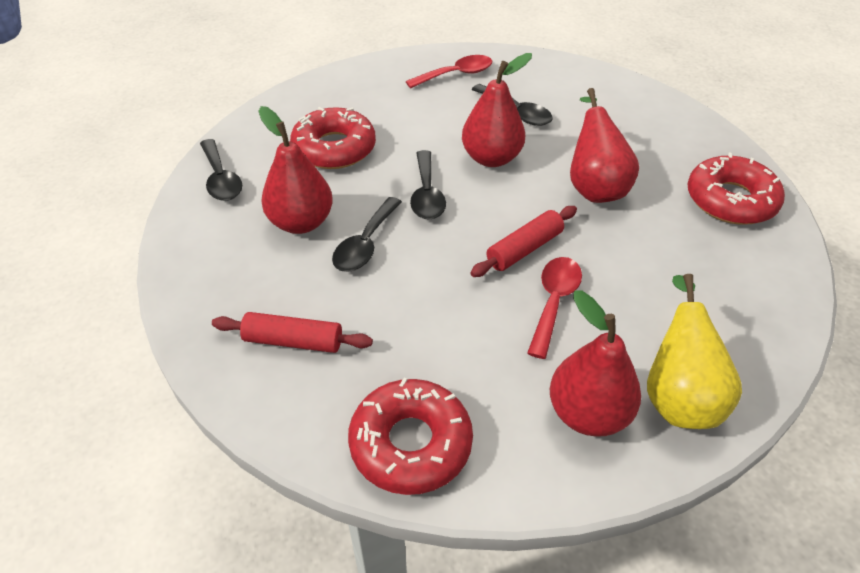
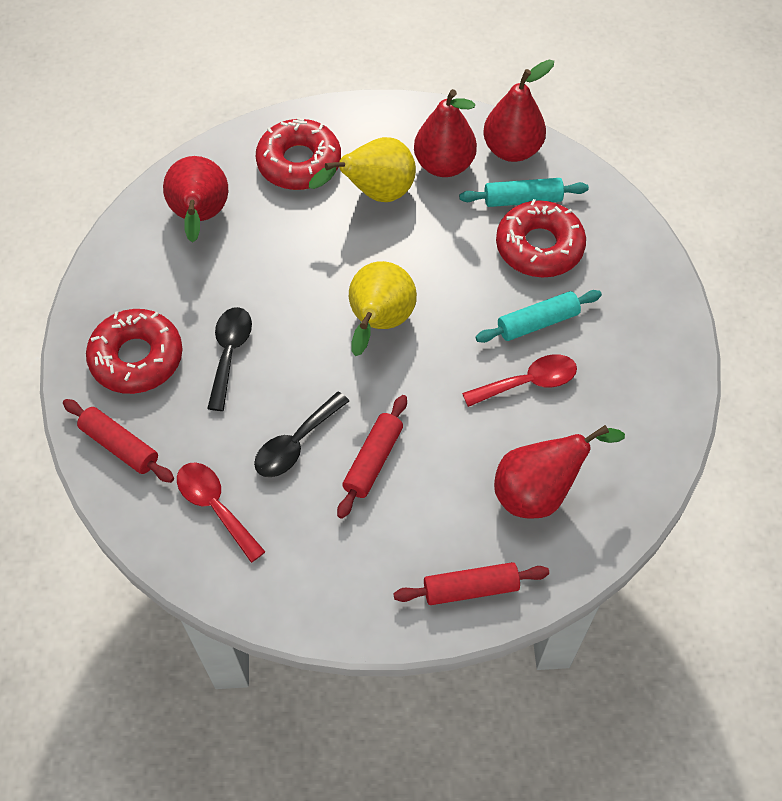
black spoon: 4 -> 2
red rolling pin: 2 -> 3
turquoise rolling pin: 0 -> 2
yellow pear: 1 -> 2

